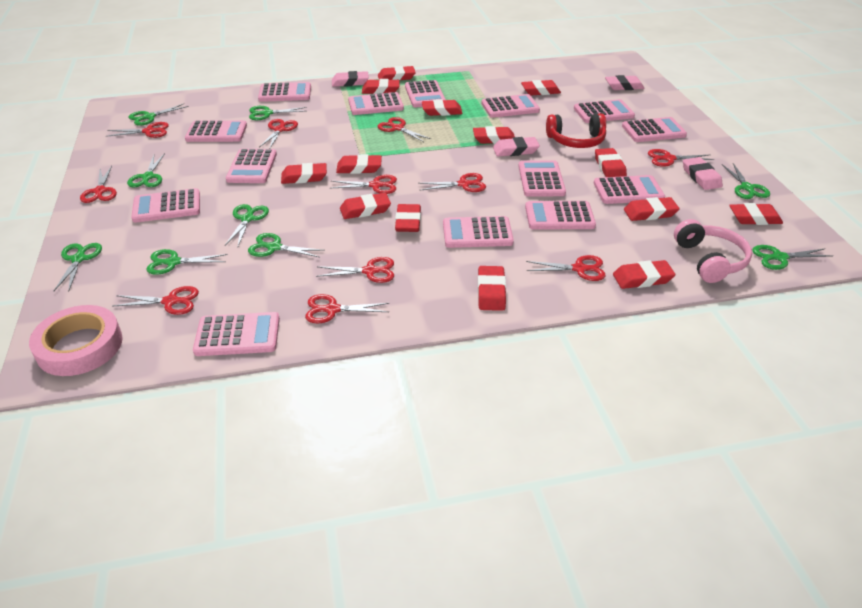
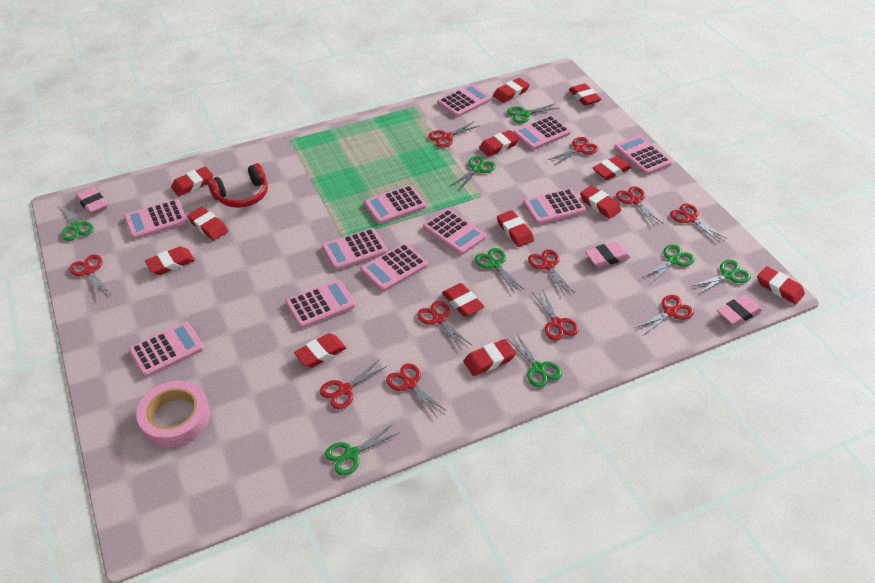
green scissors: 9 -> 8
pink calculator: 14 -> 11
pink eraser: 4 -> 3
pink headphones: 1 -> 0
red eraser: 14 -> 13

